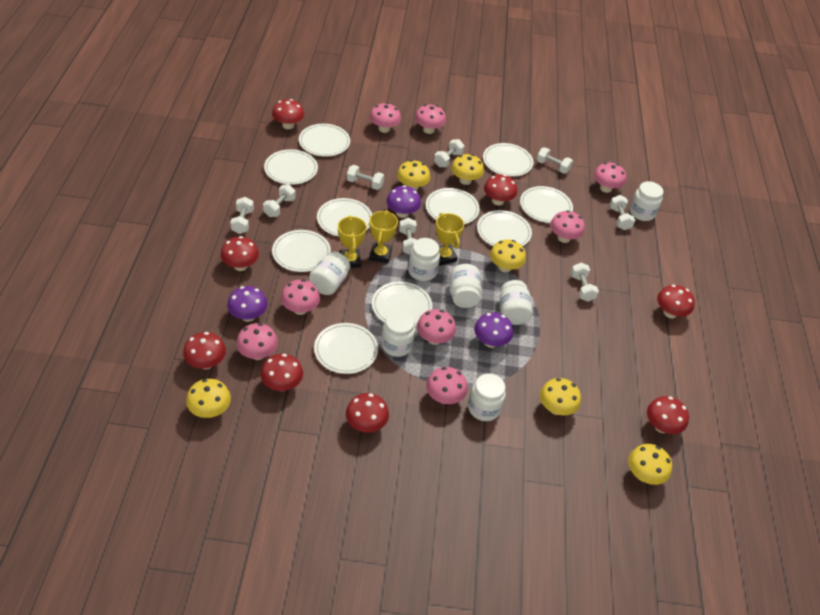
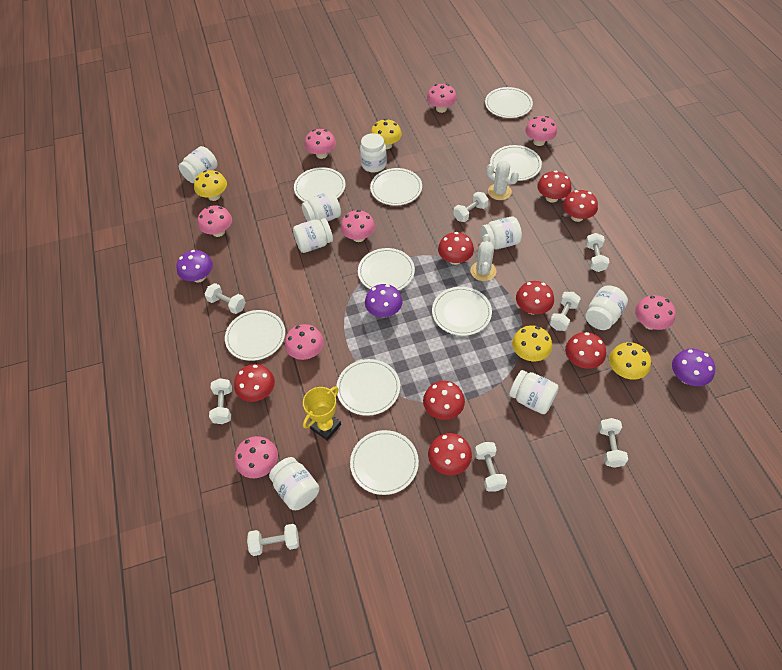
white cactus: 0 -> 2
white jar: 7 -> 8
white plate: 10 -> 9
yellow mushroom: 6 -> 4
yellow trophy: 3 -> 1

